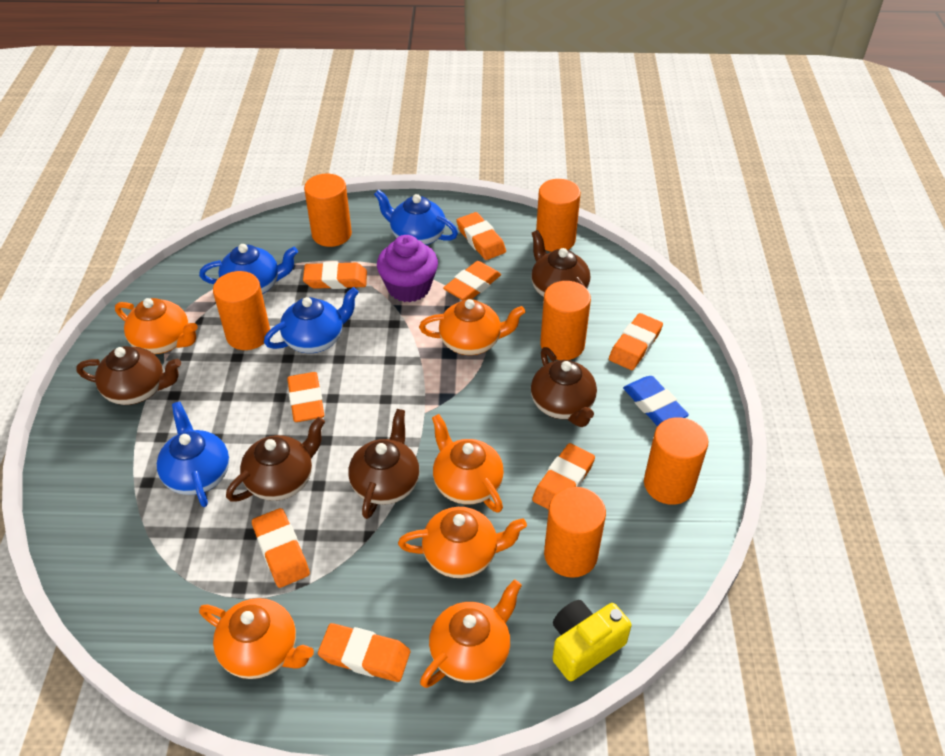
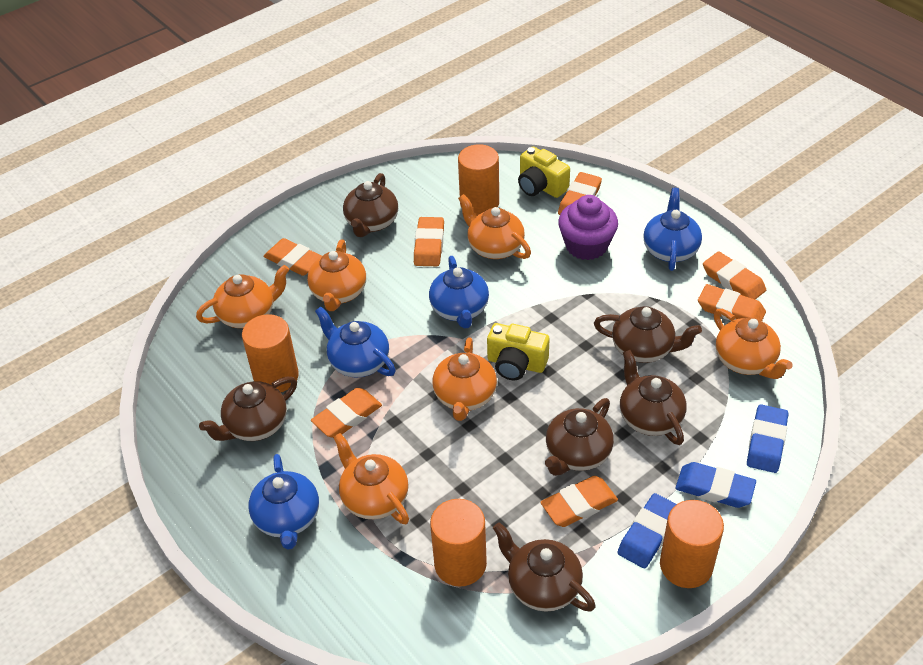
blue eraser: 1 -> 3
brown teapot: 5 -> 6
orange cylinder: 6 -> 4
orange eraser: 8 -> 7
yellow camera: 1 -> 2

